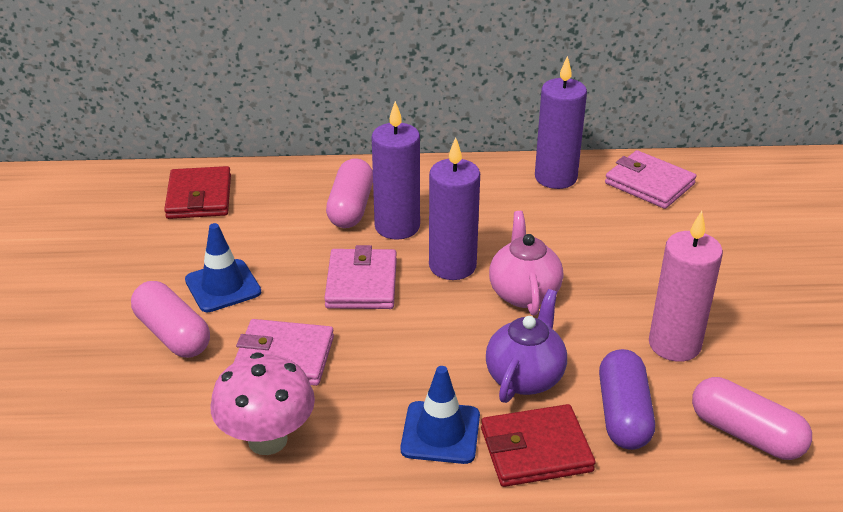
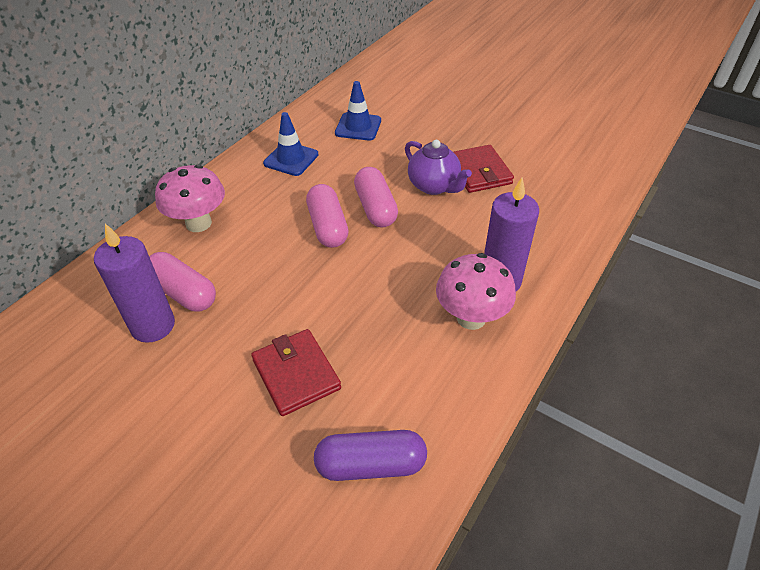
pink candle: 1 -> 0
pink mushroom: 1 -> 2
pink teapot: 1 -> 0
pink wallet: 3 -> 0
purple candle: 3 -> 2

